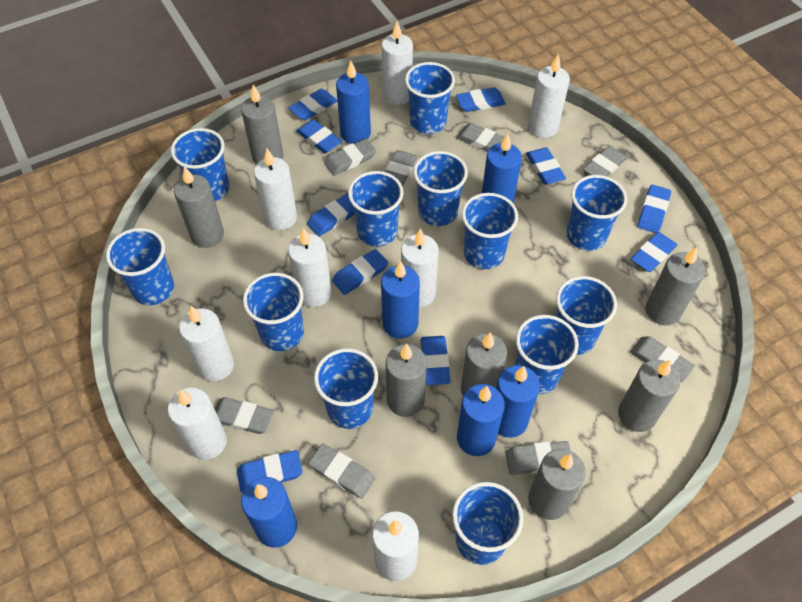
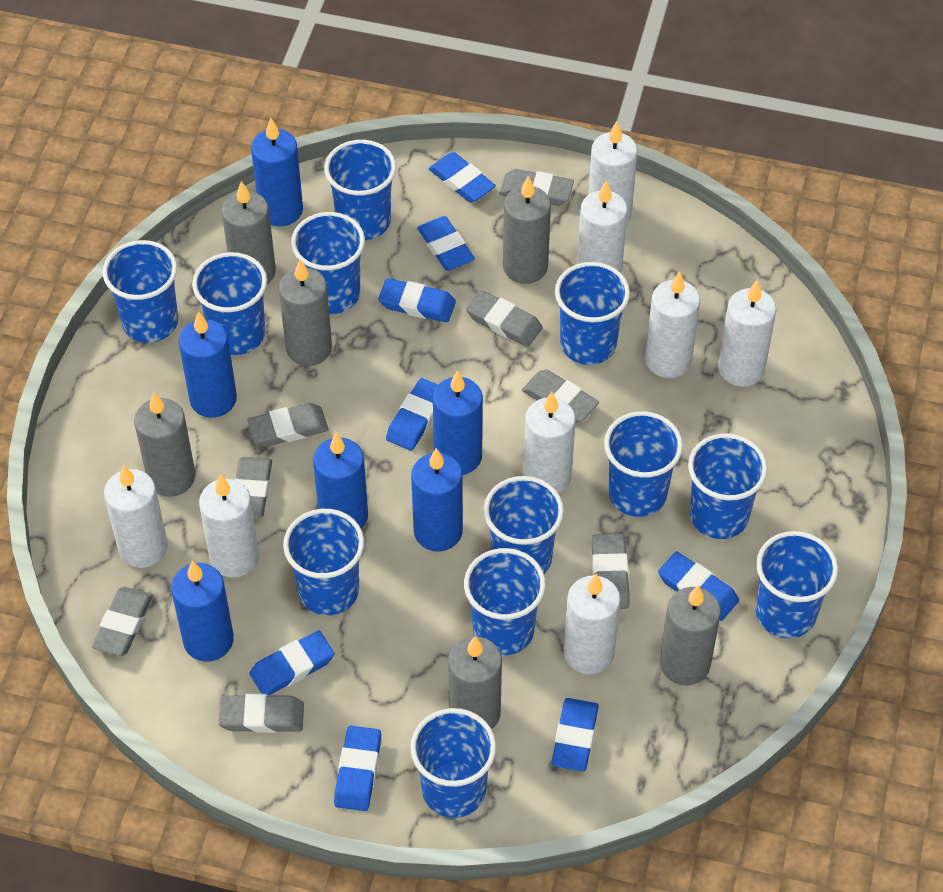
blue eraser: 10 -> 8
grey candle: 7 -> 6

